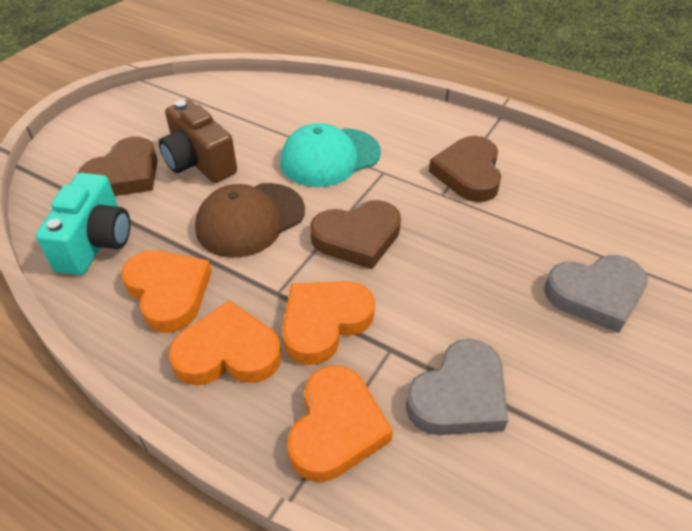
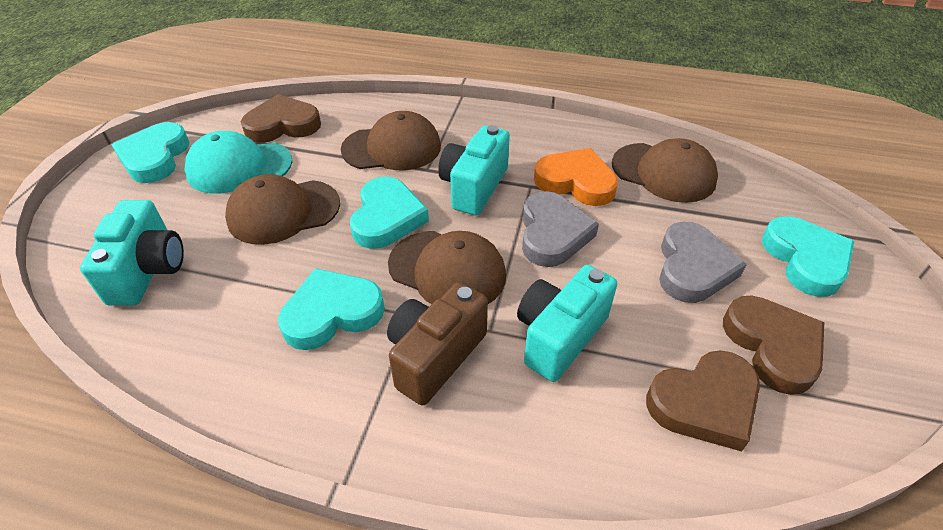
brown cap: 1 -> 4
orange heart: 4 -> 1
turquoise camera: 1 -> 3
turquoise heart: 0 -> 4

